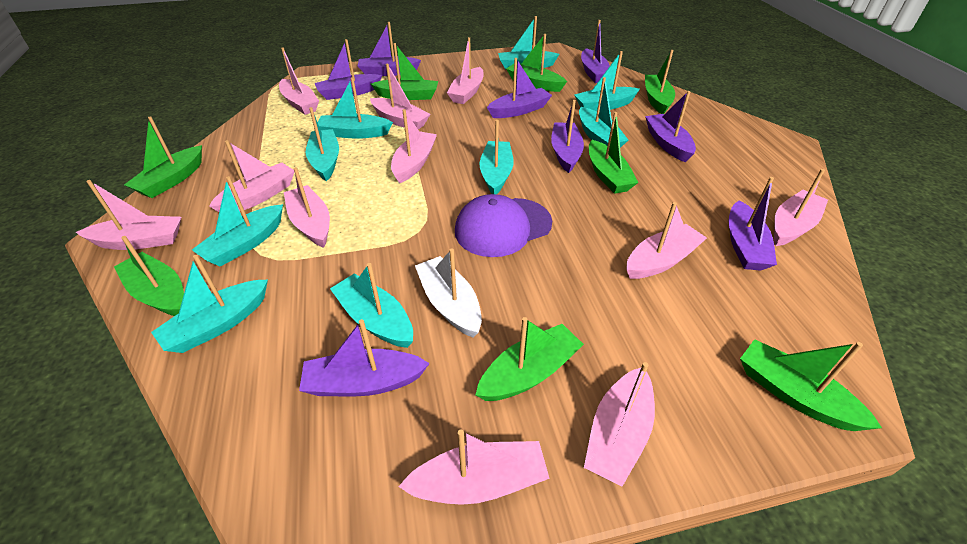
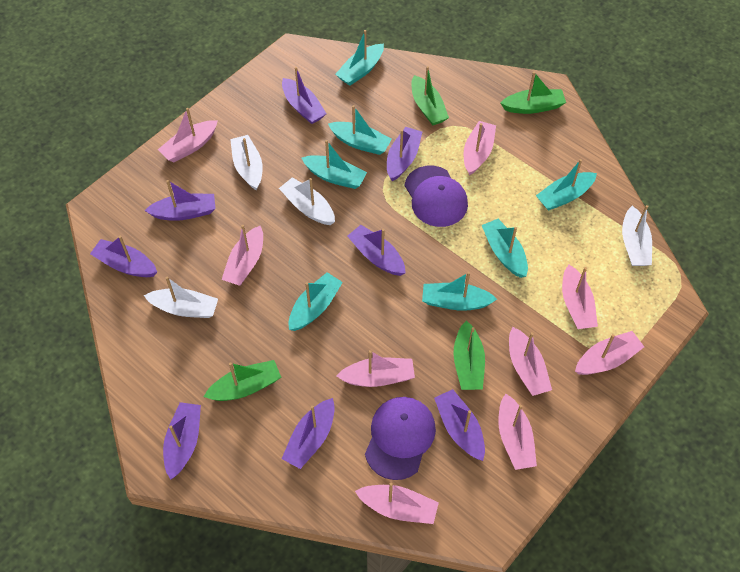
green boat: 8 -> 4
pink boat: 11 -> 9
purple cap: 1 -> 2
turquoise boat: 9 -> 7
white boat: 1 -> 4

